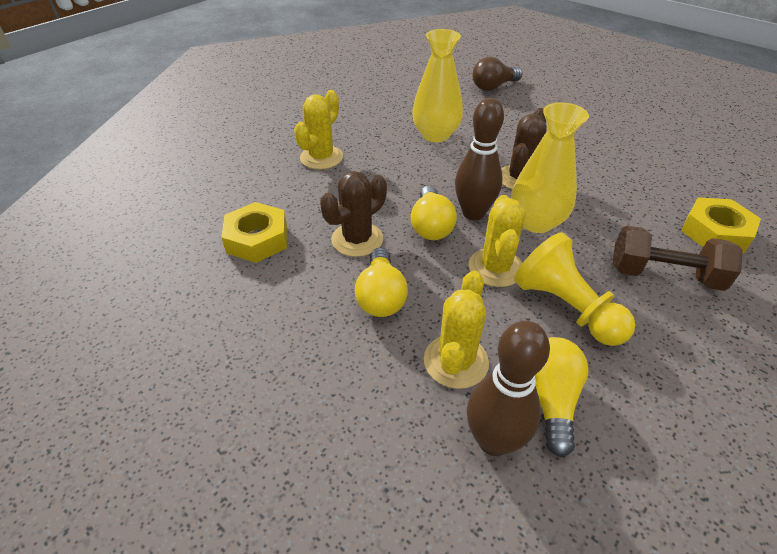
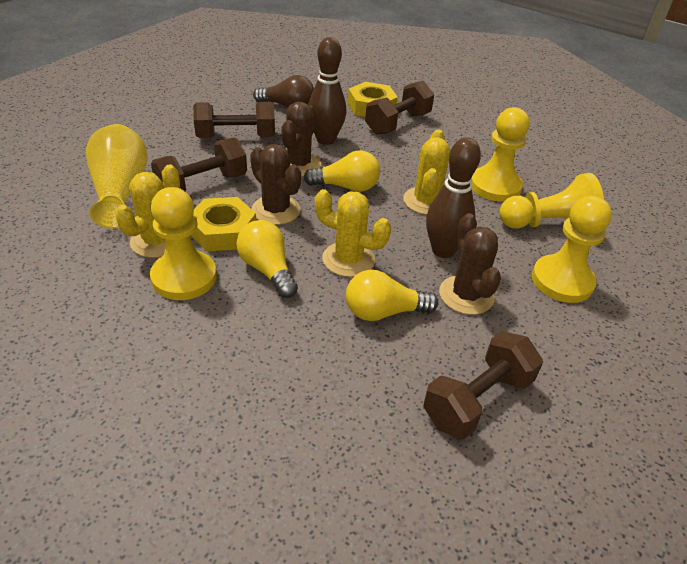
brown cactus: 2 -> 3
brown dumbbell: 1 -> 4
yellow pawn: 1 -> 4
yellow vase: 2 -> 1

